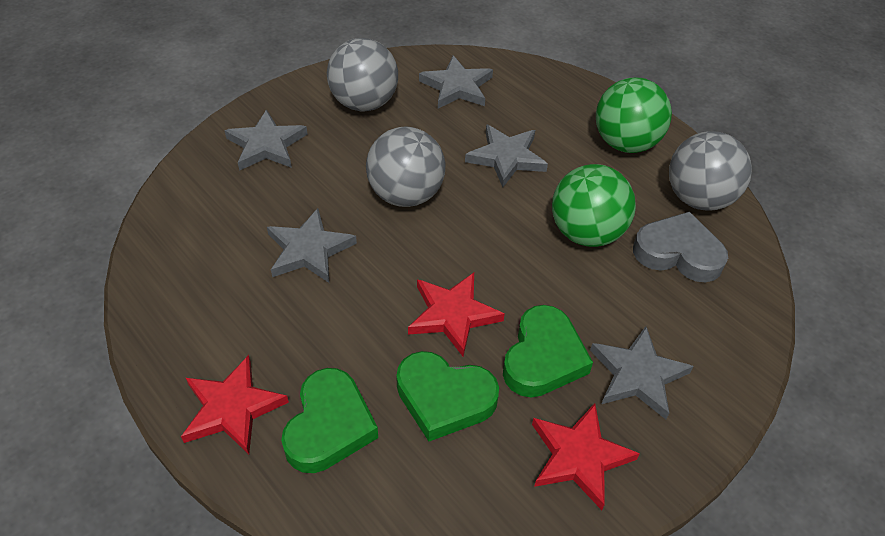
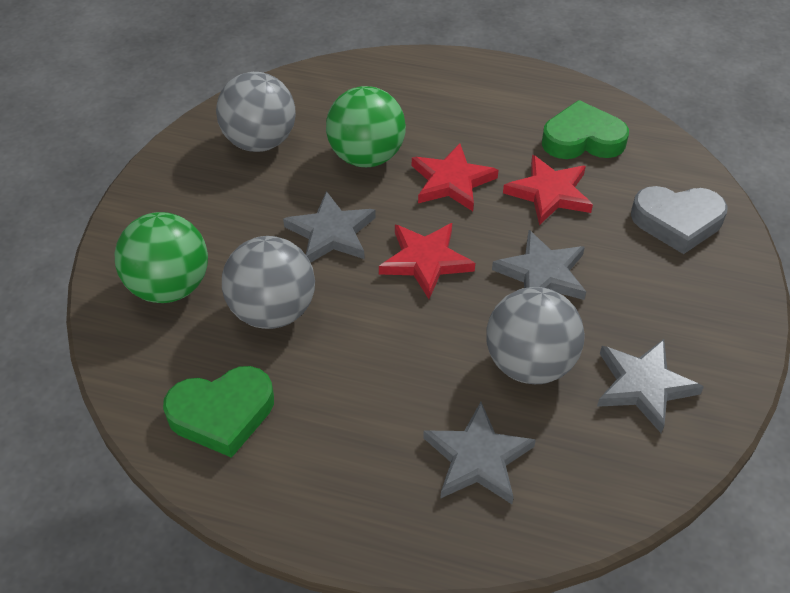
green heart: 3 -> 2
grey star: 5 -> 4

